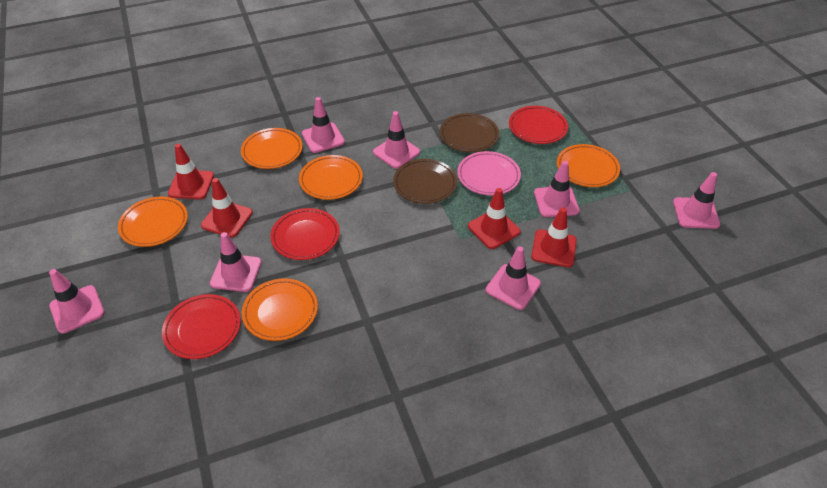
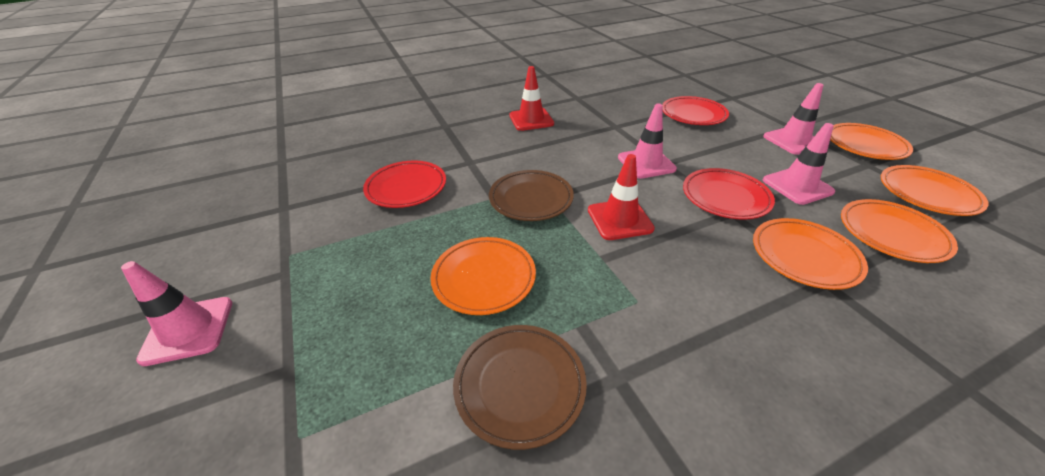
pink plate: 1 -> 0
pink traffic cone: 7 -> 4
red traffic cone: 4 -> 2

